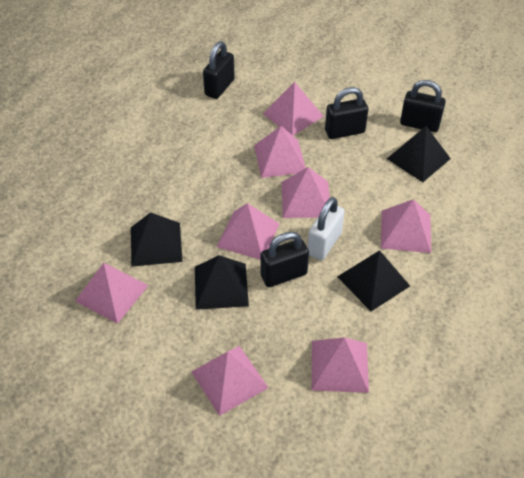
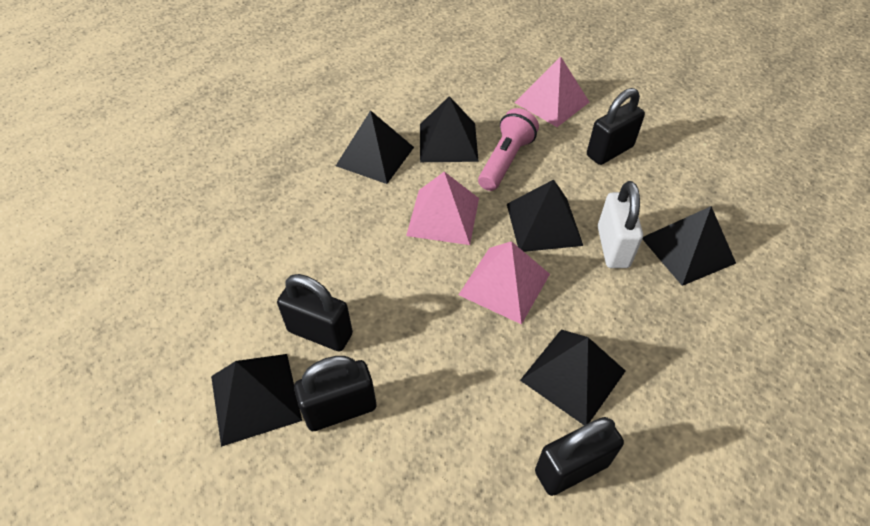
black pyramid: 4 -> 6
pink flashlight: 0 -> 1
pink pyramid: 8 -> 3

